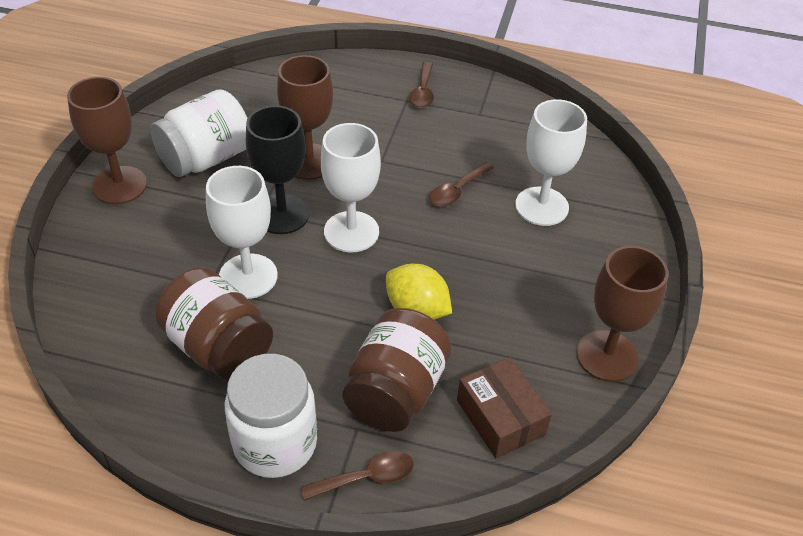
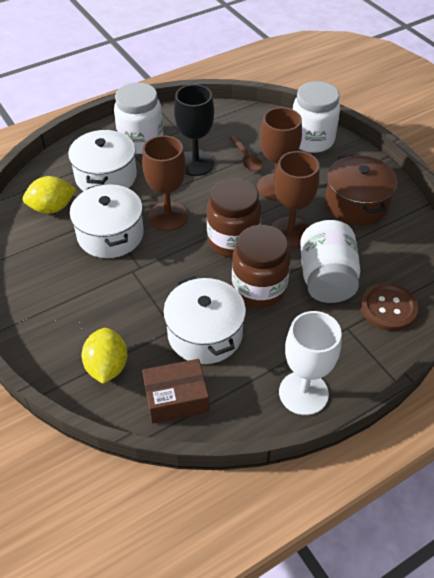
brown button: 0 -> 1
brown pot: 0 -> 1
brown spoon: 3 -> 1
white goblet: 3 -> 1
white jar: 2 -> 3
white pot: 0 -> 3
yellow lemon: 1 -> 2

